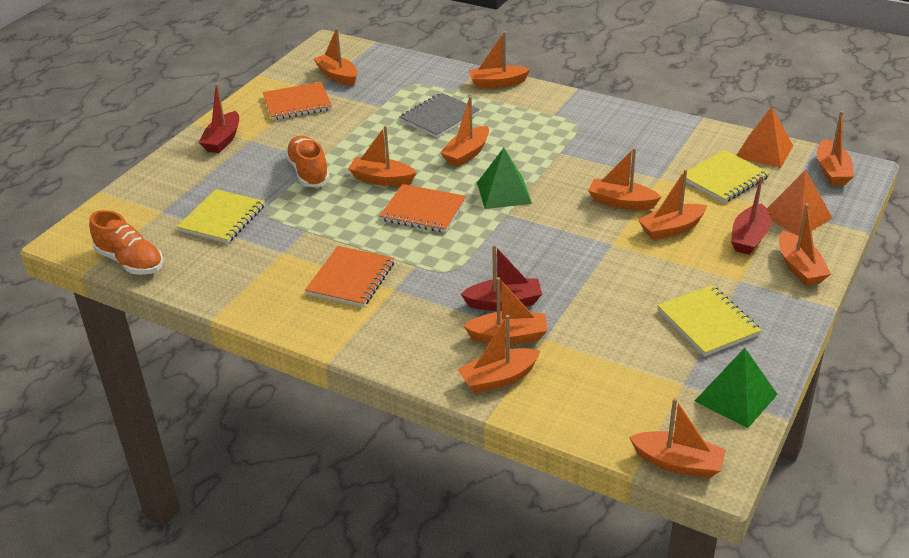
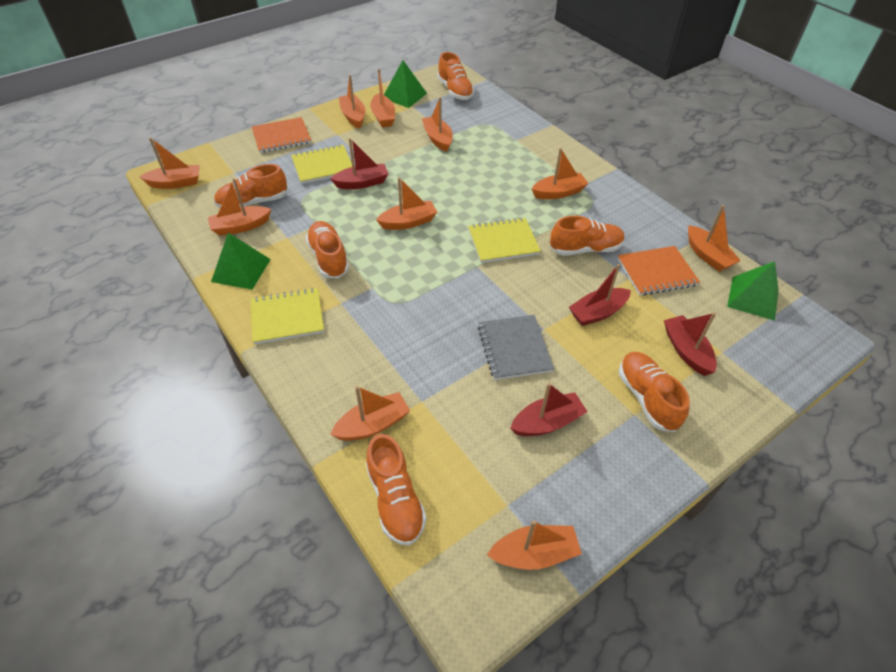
green pyramid: 2 -> 3
orange boat: 11 -> 10
orange notebook: 3 -> 2
orange pyramid: 2 -> 0
orange shoe: 2 -> 6
red boat: 3 -> 4

